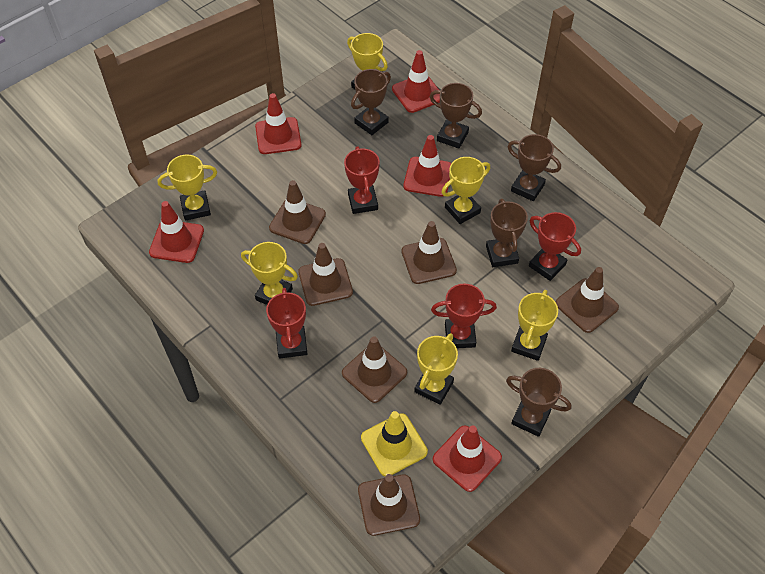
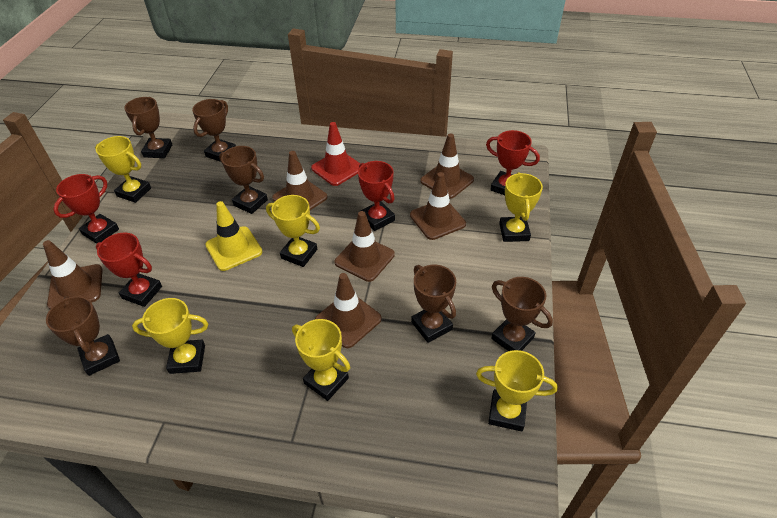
brown trophy: 5 -> 6
red traffic cone: 5 -> 1

